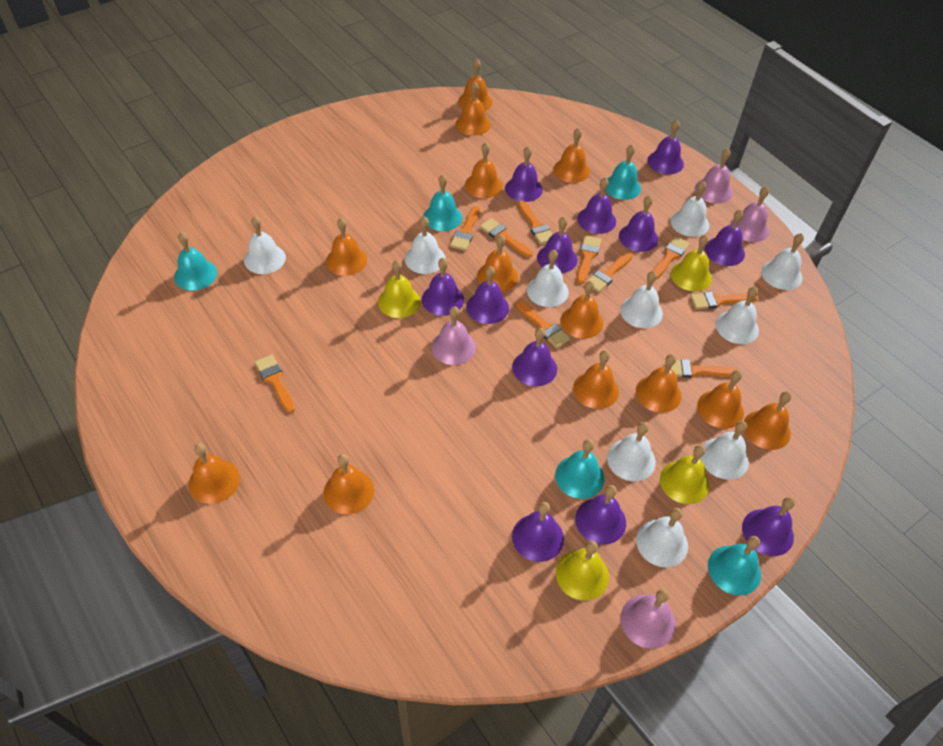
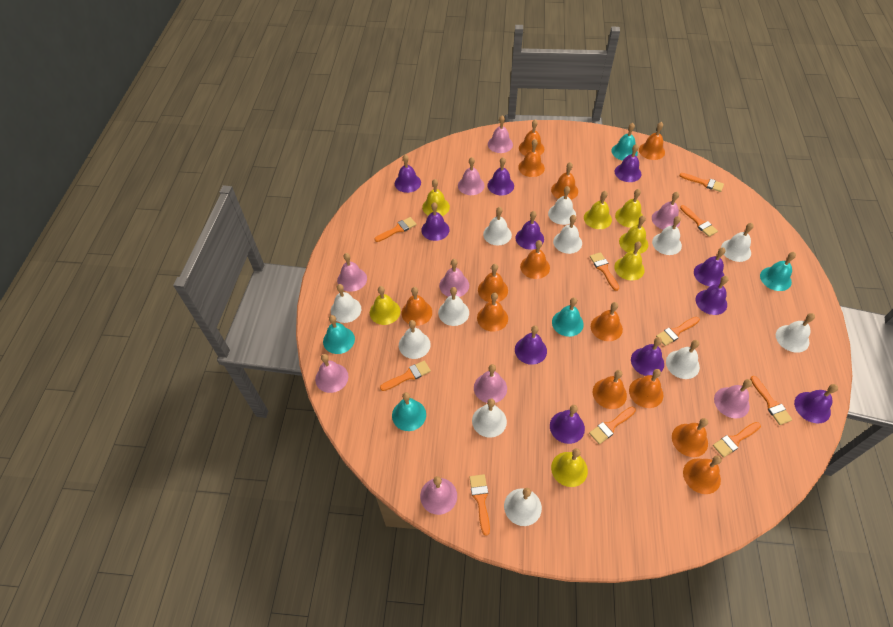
pink bell: 4 -> 9
purple bell: 12 -> 11
white bell: 10 -> 12
yellow bell: 4 -> 7

